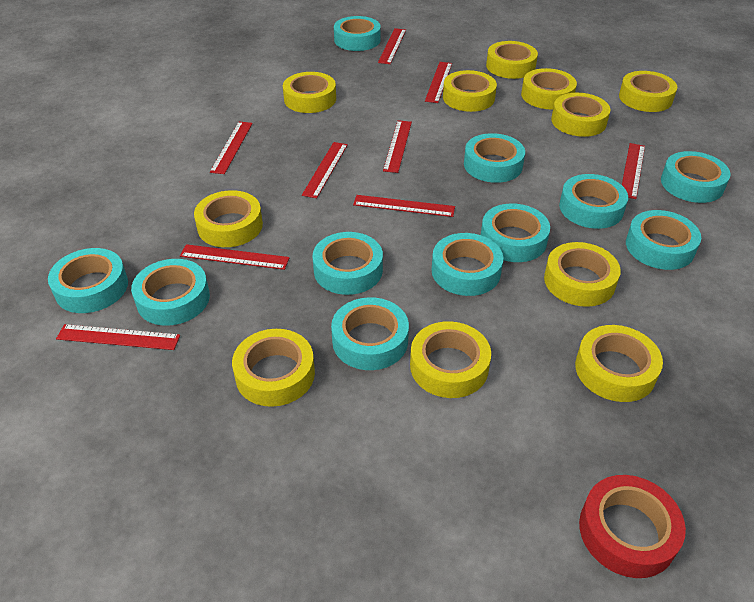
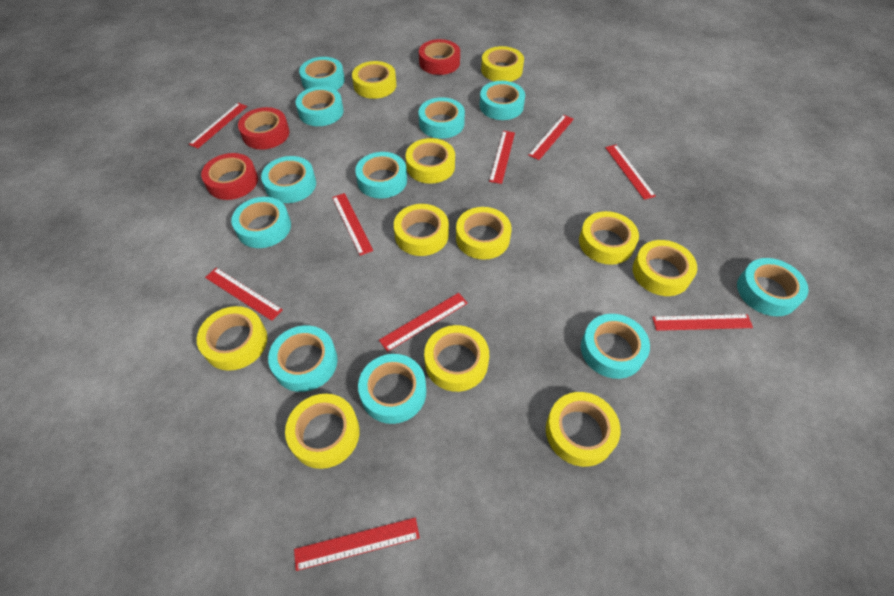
red tape: 1 -> 3

